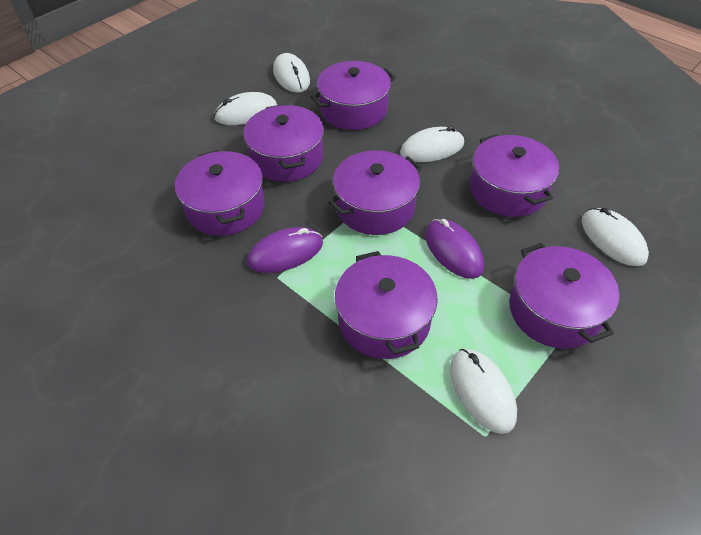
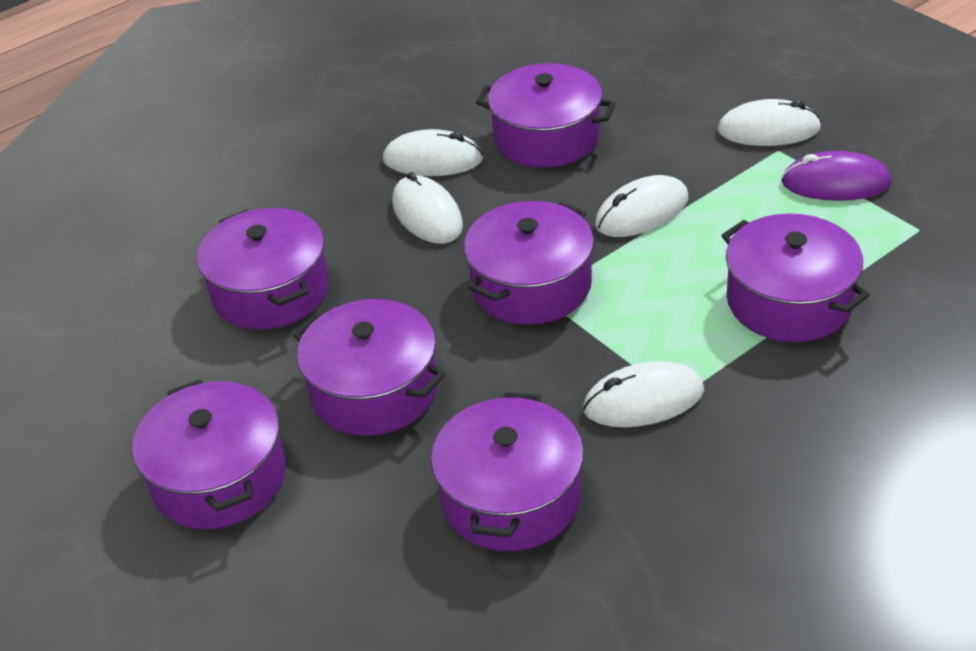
purple mouse: 2 -> 1

